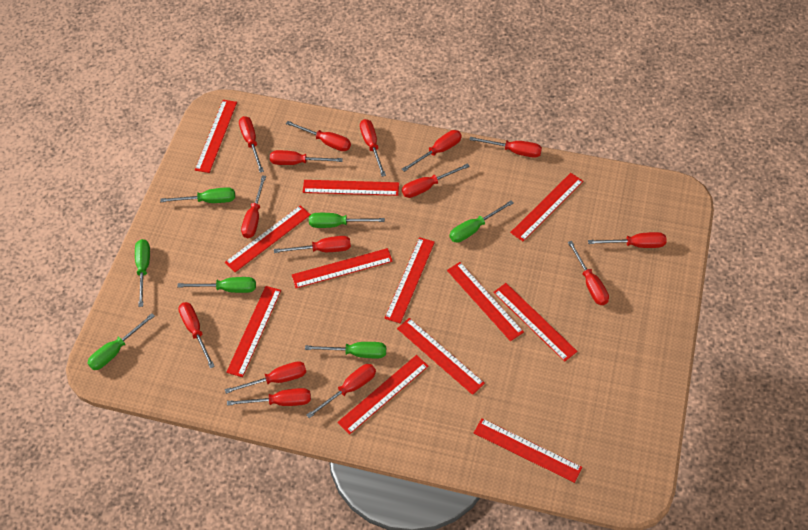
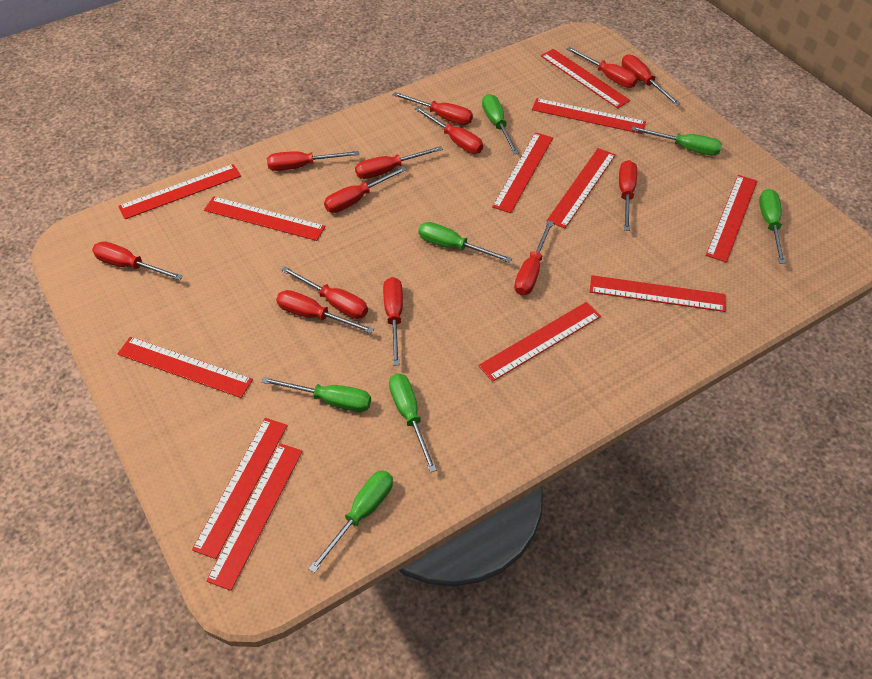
red screwdriver: 15 -> 13

